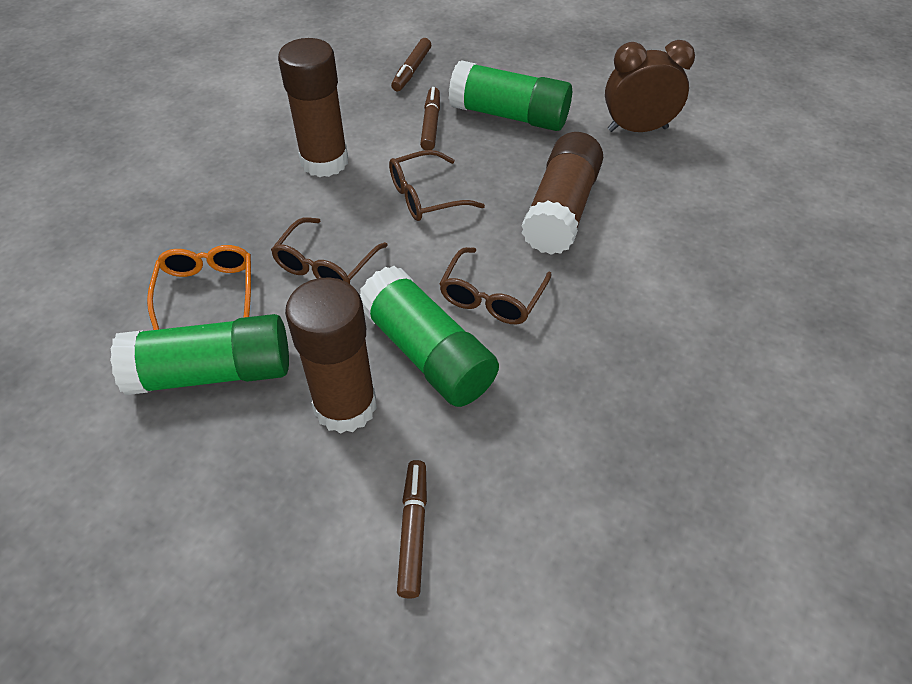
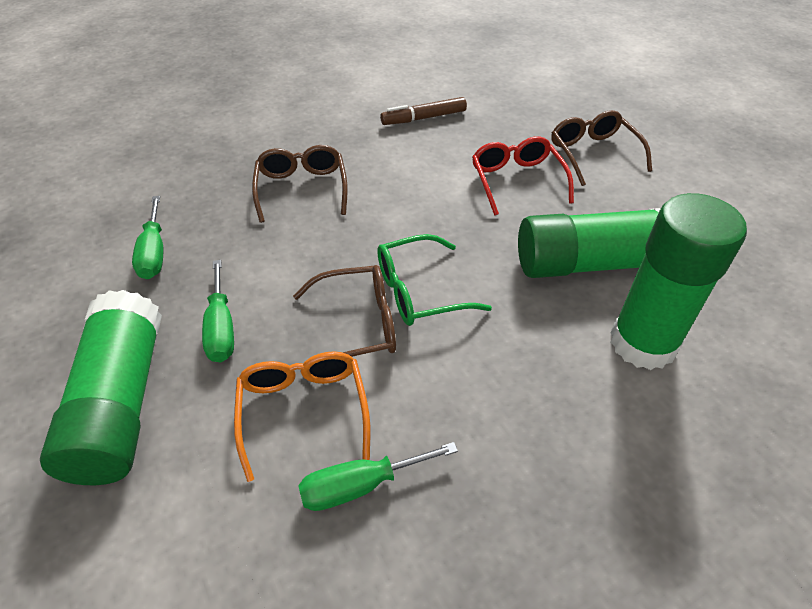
brown clock: 1 -> 0
brown glue stick: 3 -> 0
brown marker: 3 -> 1
green glasses: 0 -> 1
green screwdriver: 0 -> 3
red glasses: 0 -> 1

